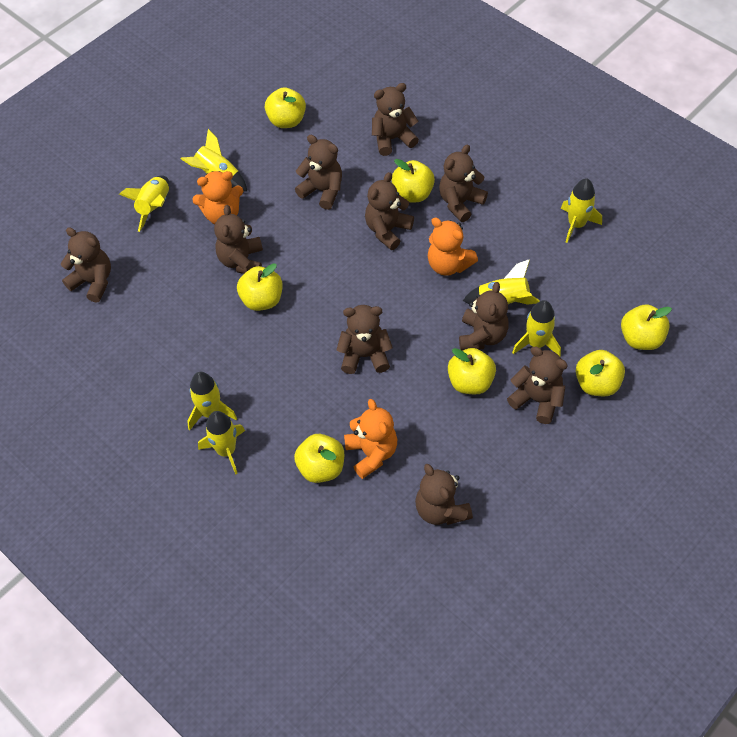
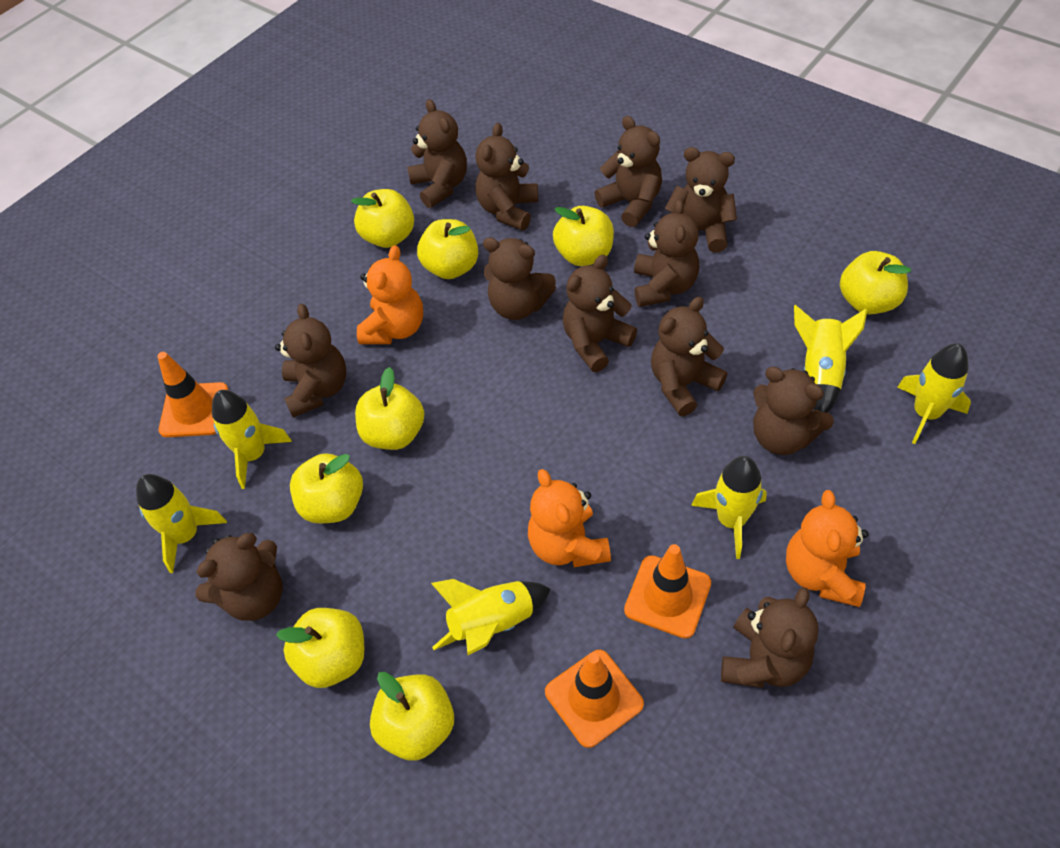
brown teddy bear: 10 -> 12
orange traffic cone: 0 -> 3
yellow apple: 7 -> 8
yellow rocket: 7 -> 6

